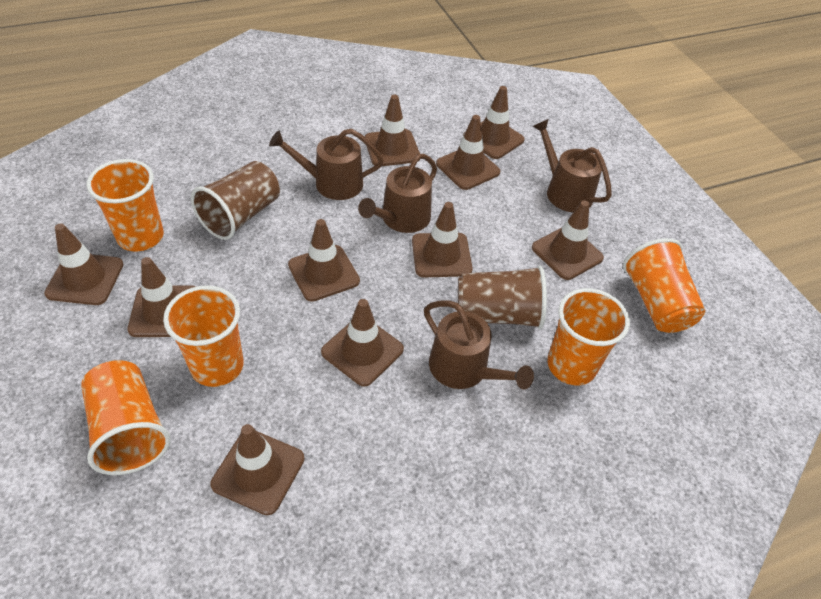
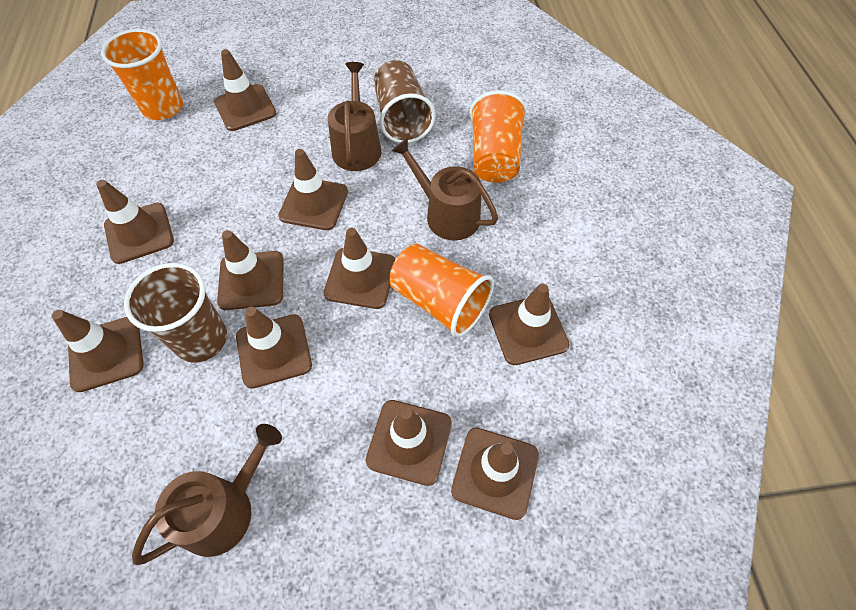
brown watering can: 4 -> 3
orange cup: 5 -> 3

